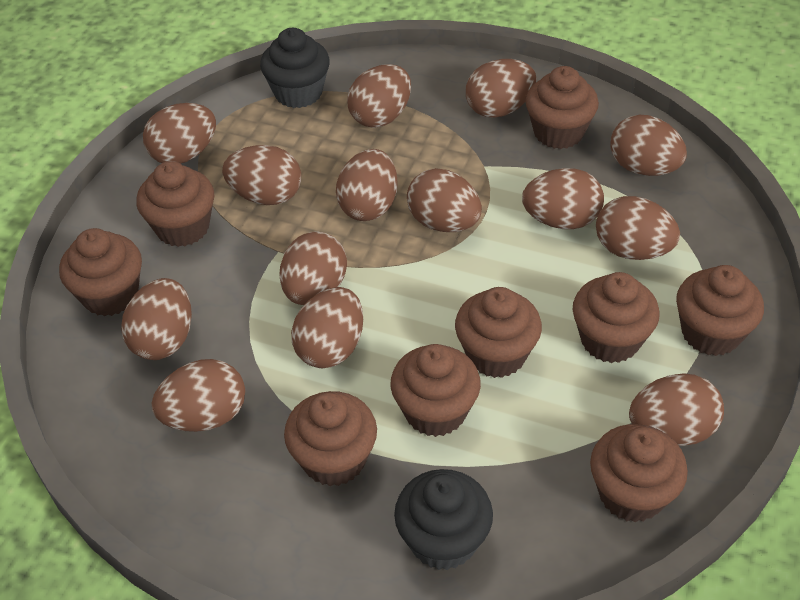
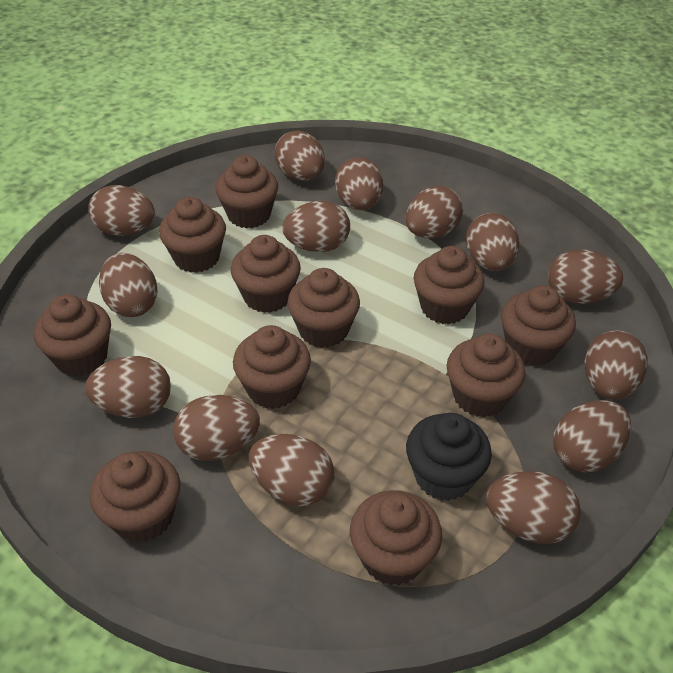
black cupcake: 2 -> 1
brown cupcake: 9 -> 11

